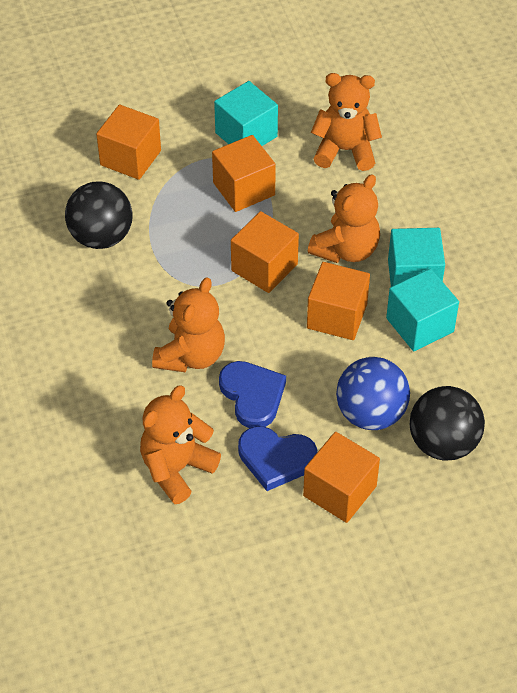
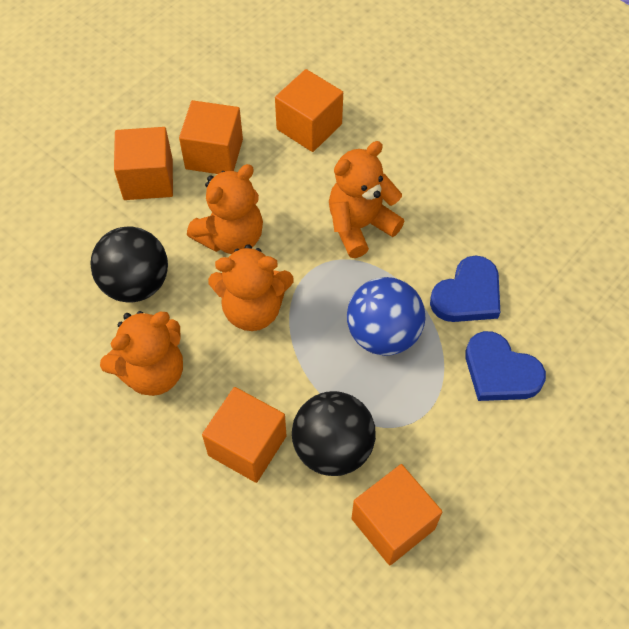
turquoise cube: 3 -> 0

